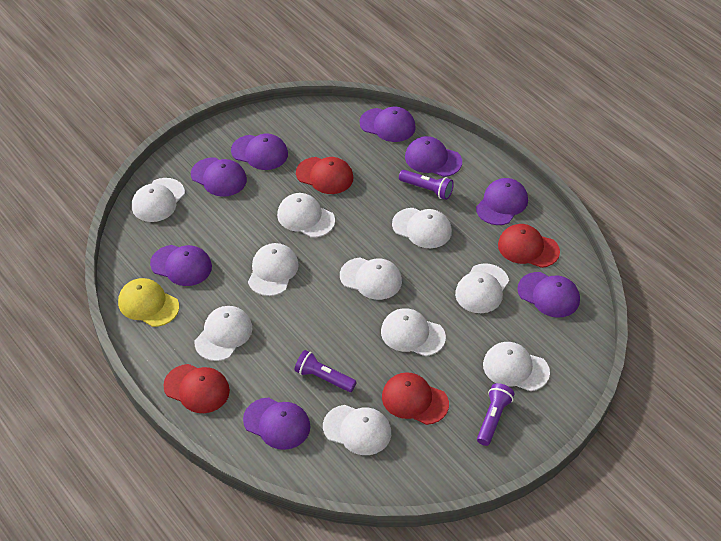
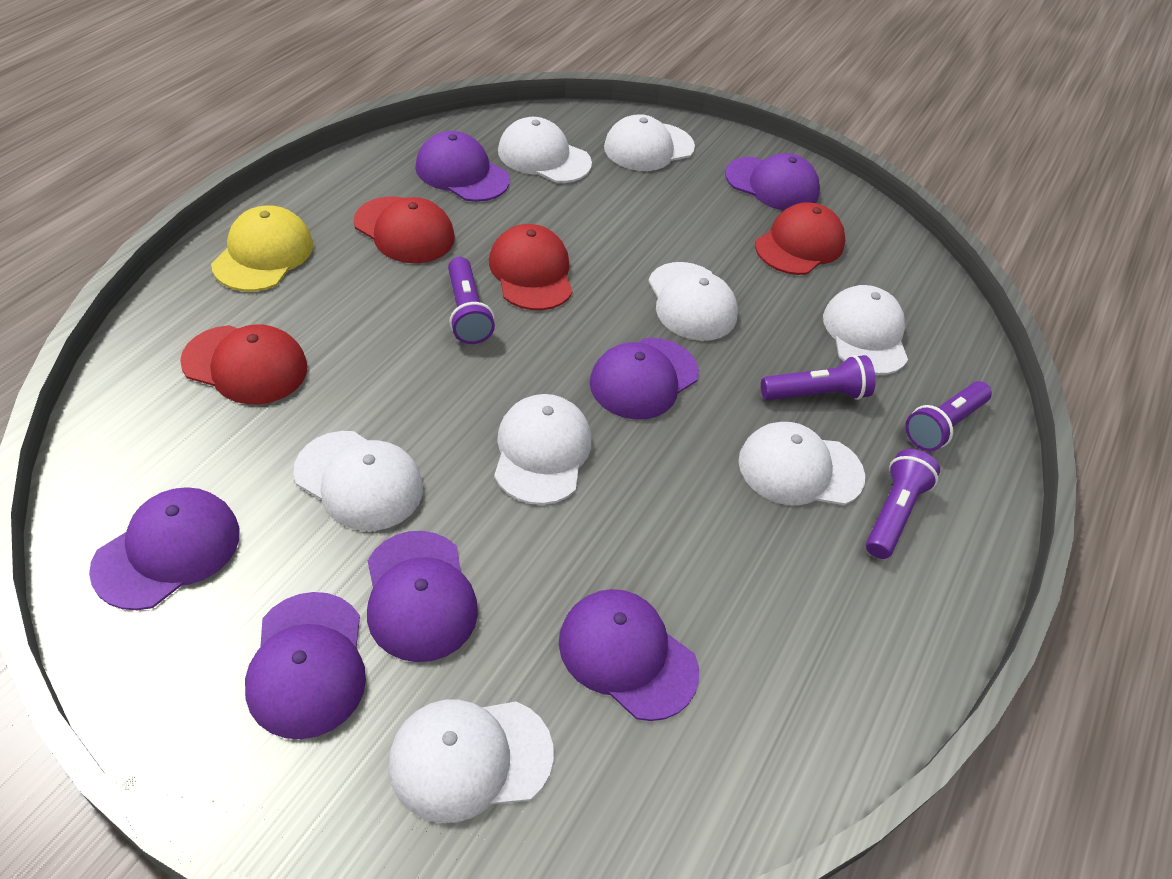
purple cap: 8 -> 7
purple flashlight: 3 -> 4
white cap: 10 -> 8

